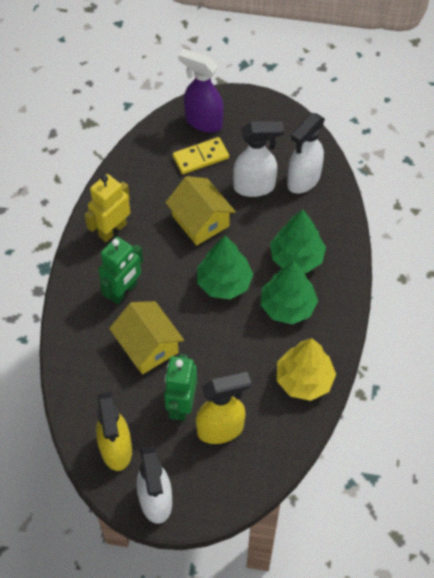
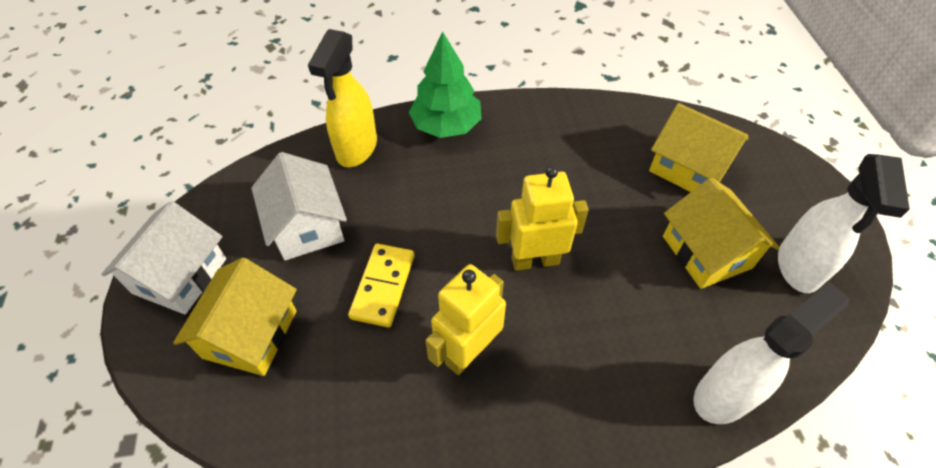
green robot: 2 -> 0
green tree: 3 -> 1
purple spray bottle: 1 -> 0
white house: 0 -> 2
white spray bottle: 3 -> 2
yellow house: 2 -> 3
yellow robot: 1 -> 2
yellow spray bottle: 2 -> 1
yellow tree: 1 -> 0

